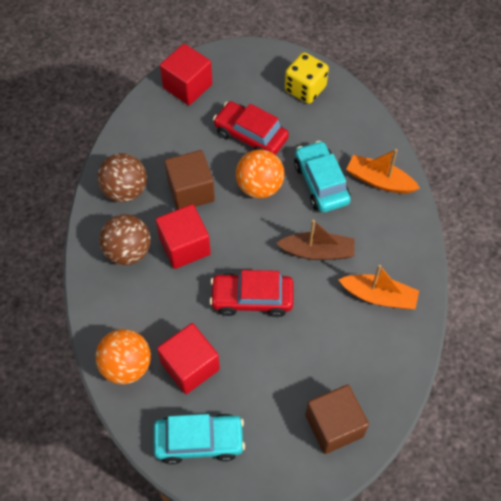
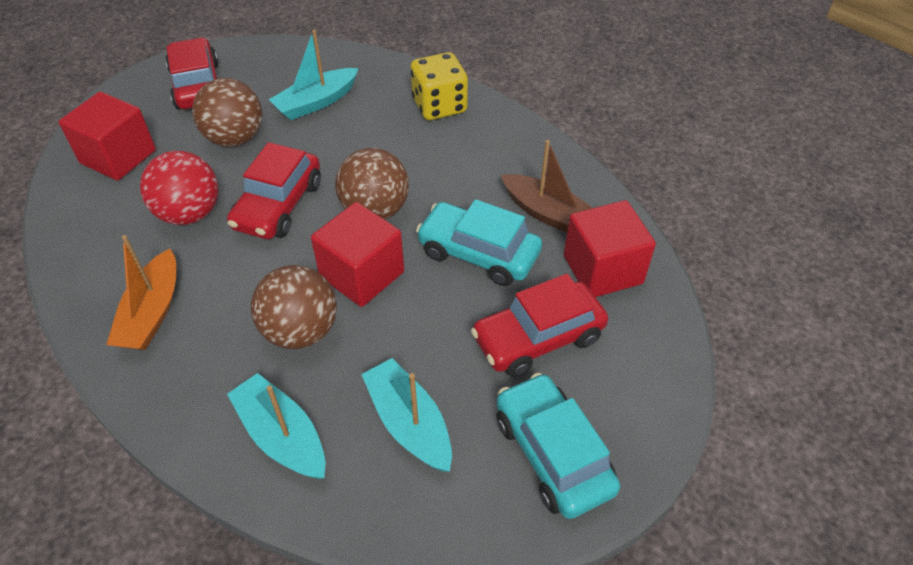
brown ball: 2 -> 3
brown cube: 2 -> 0
orange ball: 2 -> 0
orange boat: 2 -> 1
red ball: 0 -> 1
red car: 2 -> 3
turquoise boat: 0 -> 3

